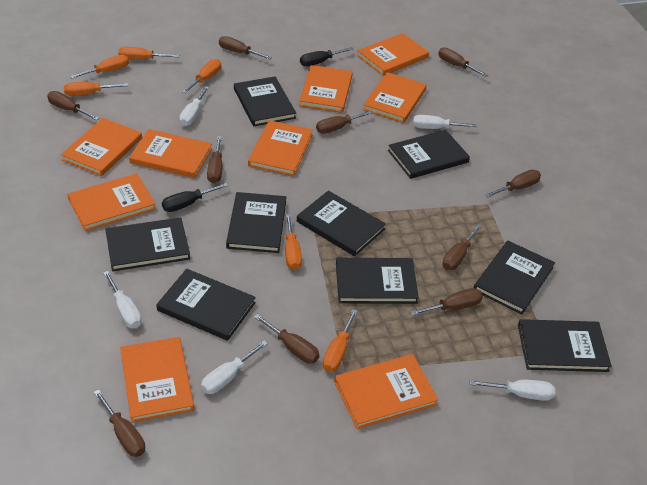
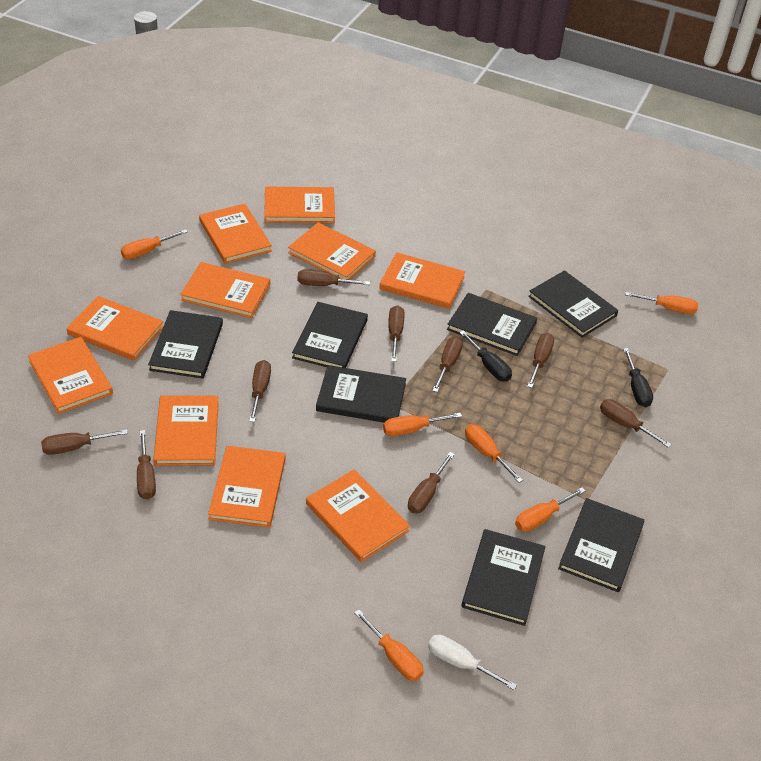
black book: 9 -> 7
brown screwdriver: 10 -> 9
orange book: 9 -> 10
white screwdriver: 5 -> 1

